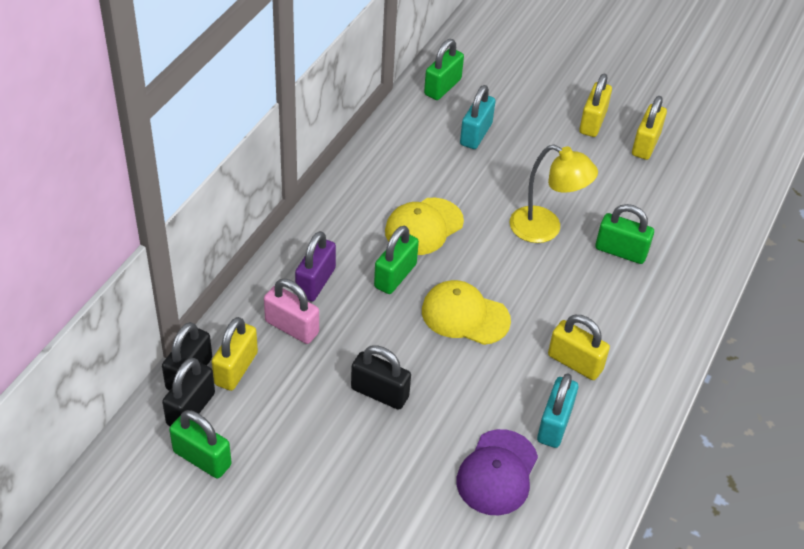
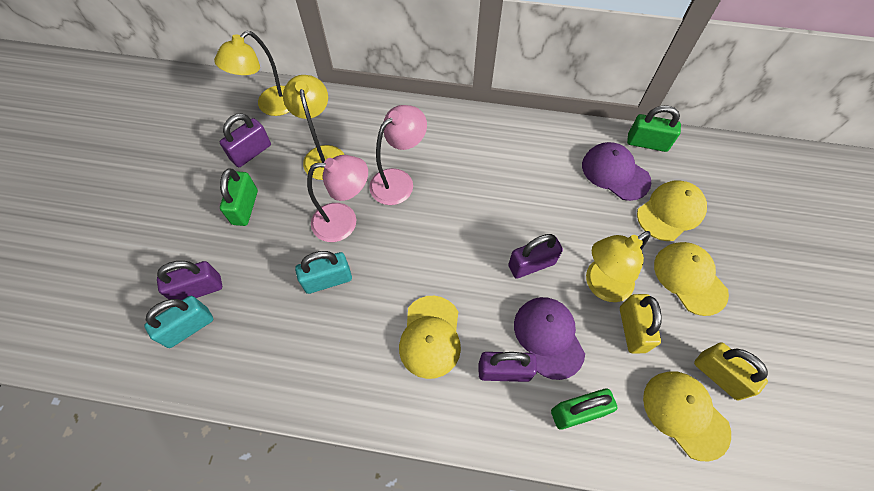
black padlock: 3 -> 0
green padlock: 4 -> 3
pink lamp: 0 -> 2
pink padlock: 1 -> 0
purple cap: 1 -> 2
purple padlock: 1 -> 4
yellow cap: 2 -> 4
yellow lamp: 1 -> 3
yellow padlock: 4 -> 2

